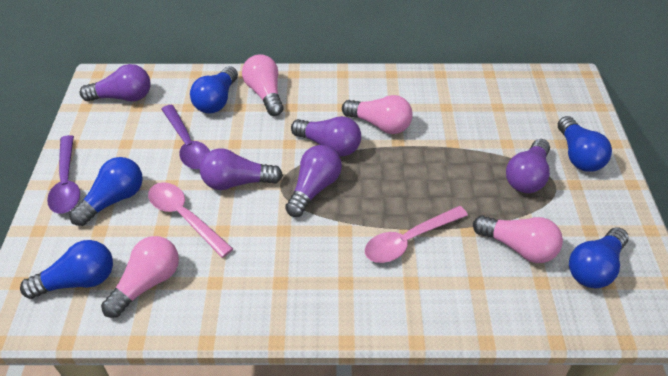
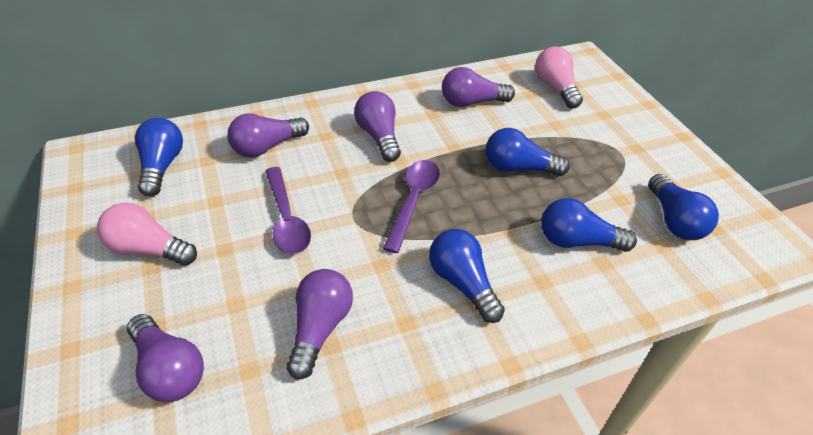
pink light bulb: 4 -> 2
pink spoon: 2 -> 0

